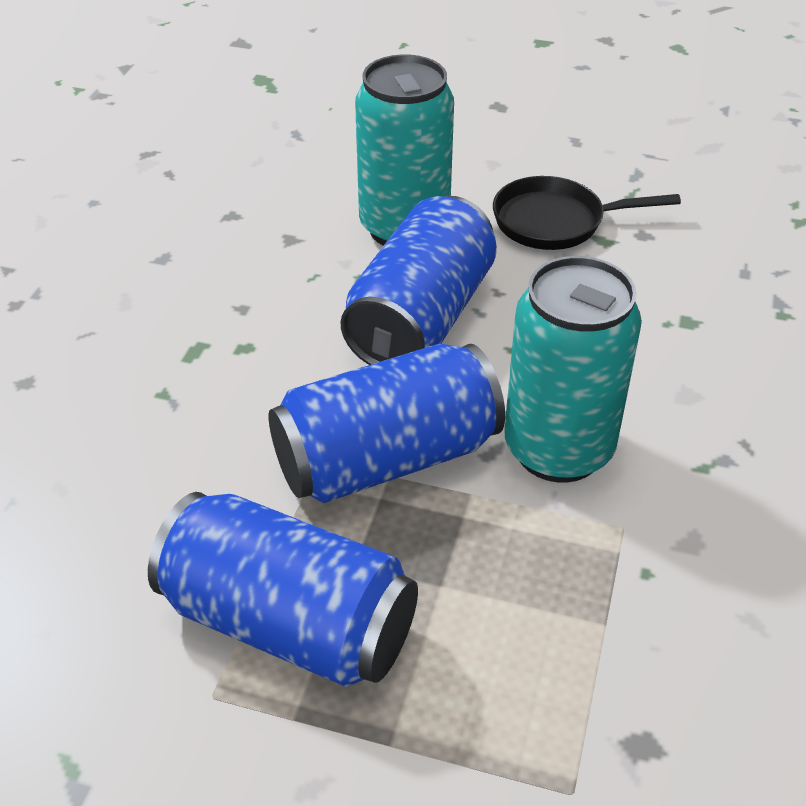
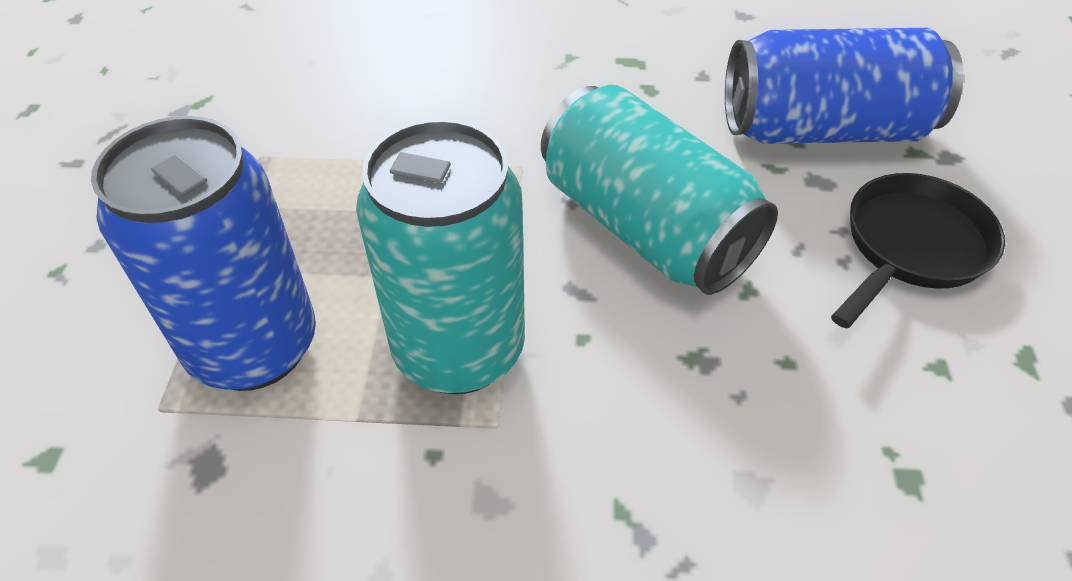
blue can: 3 -> 2

